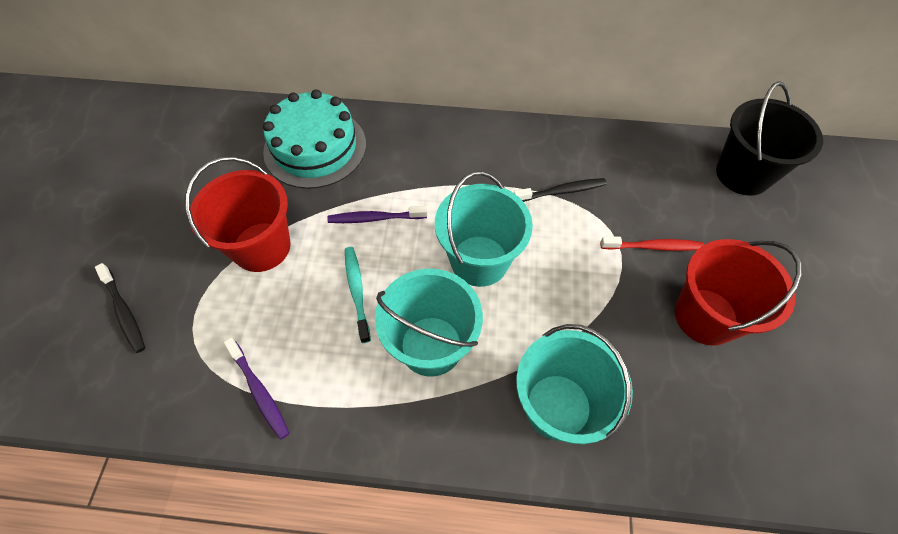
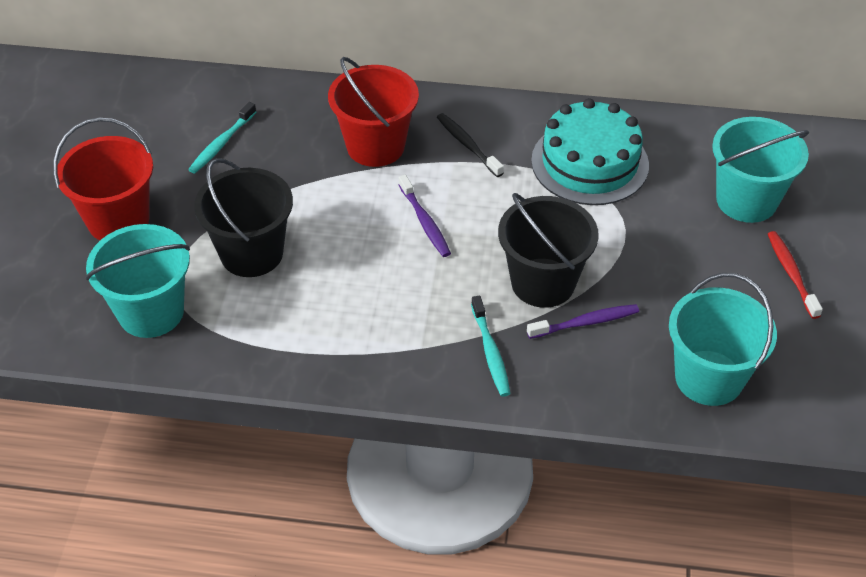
black bucket: 1 -> 2
black toothbrush: 2 -> 1
turquoise toothbrush: 1 -> 2

